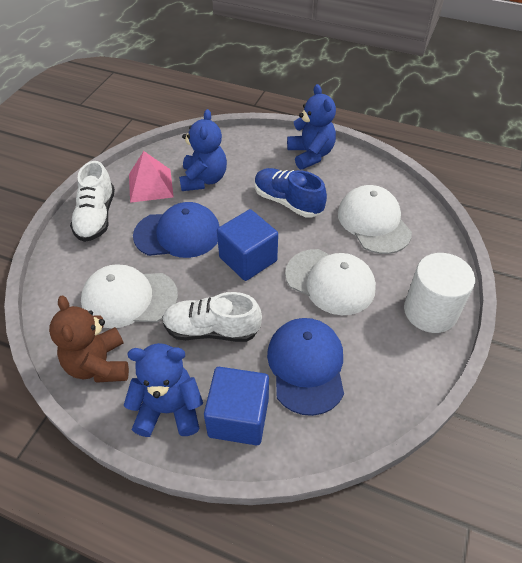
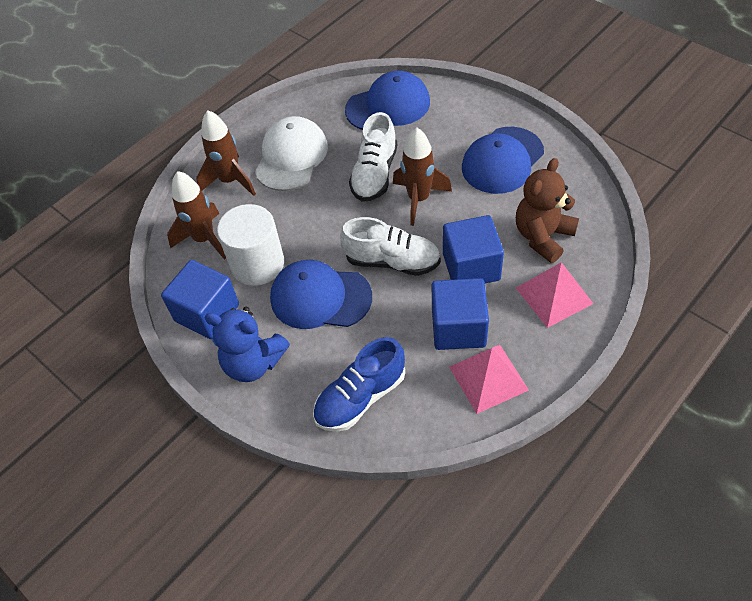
blue cap: 2 -> 3
blue cube: 2 -> 3
blue teddy bear: 3 -> 1
brown rocket: 0 -> 3
pink pyramid: 1 -> 2
white cap: 3 -> 1

